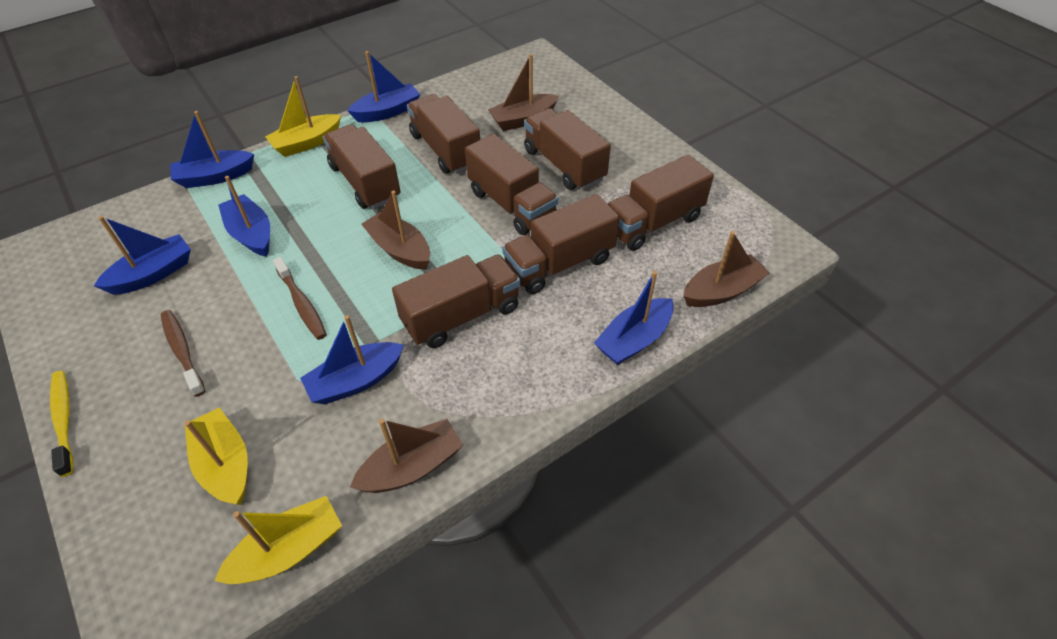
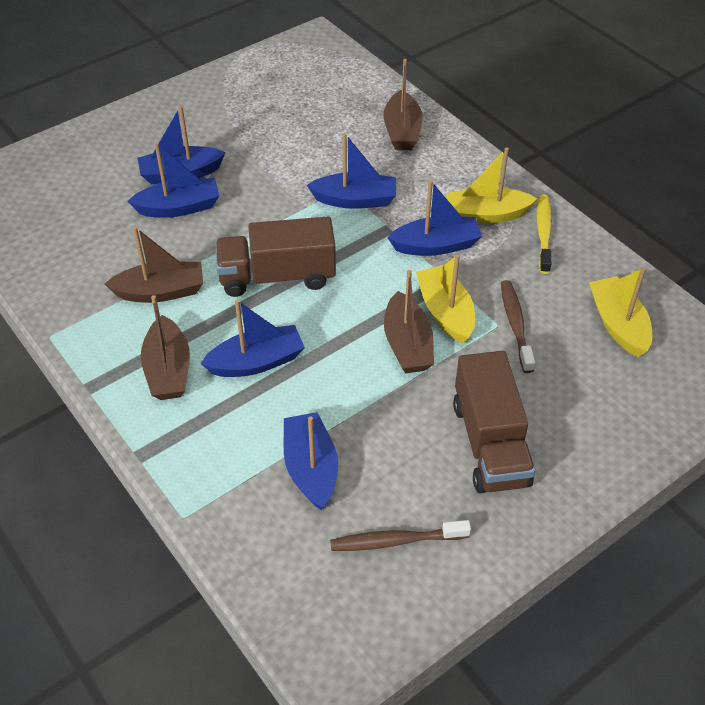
brown truck: 7 -> 2

